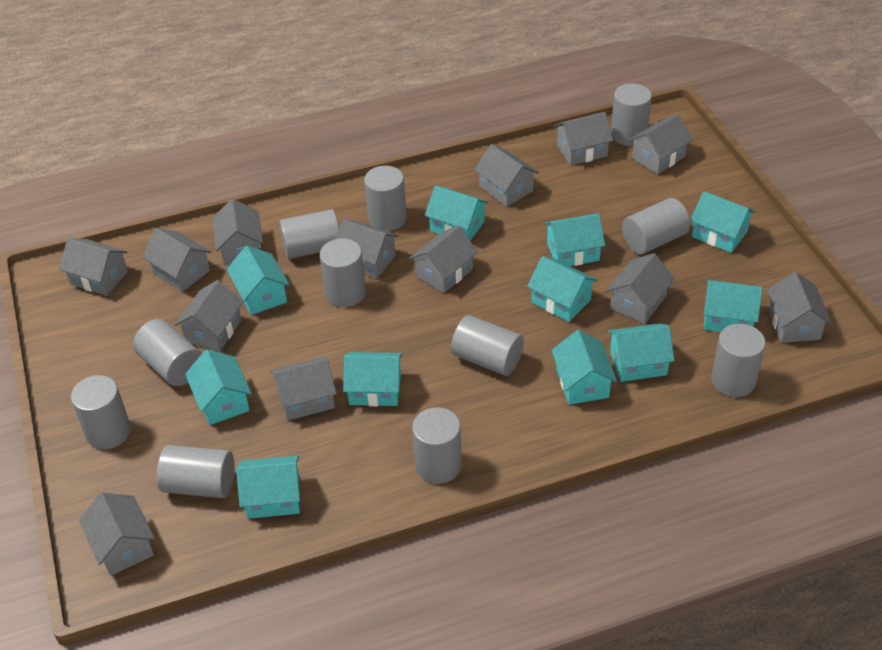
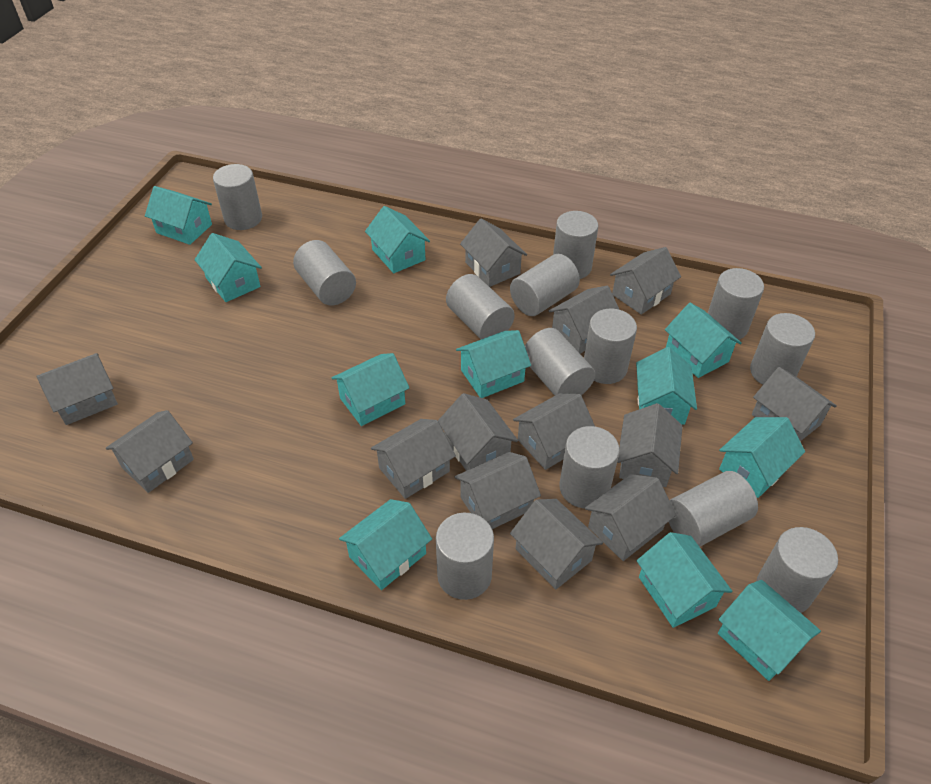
grey cylinder: 11 -> 13

